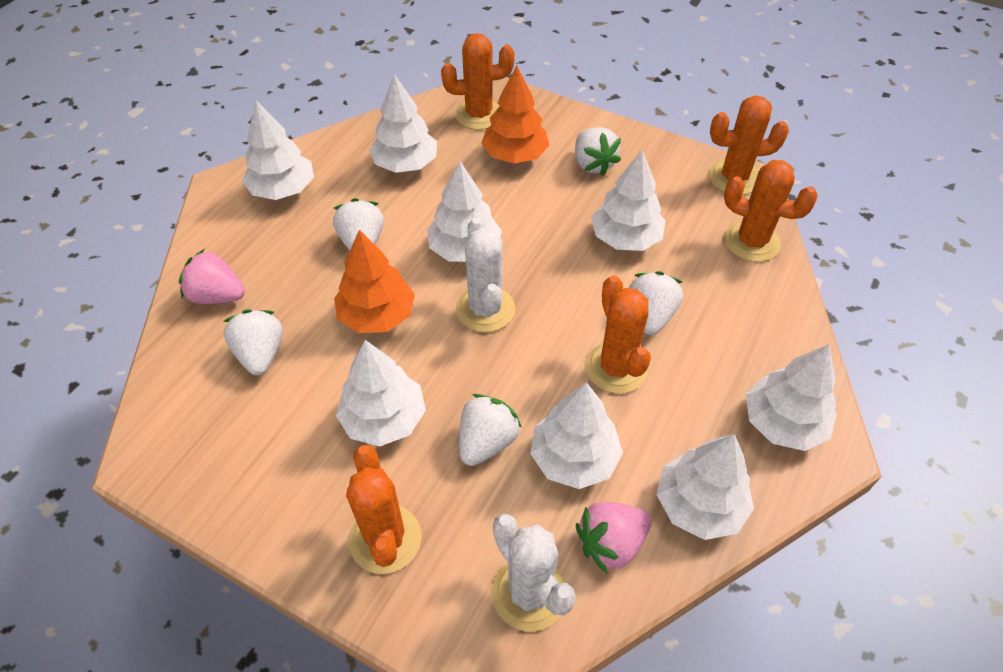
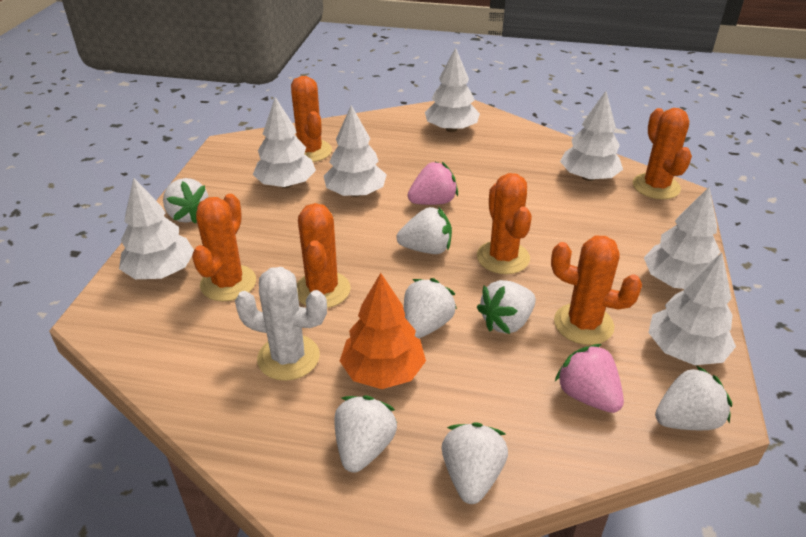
orange cactus: 5 -> 6
orange tree: 2 -> 1
white cactus: 2 -> 1
white strawberry: 5 -> 7
white tree: 8 -> 7

